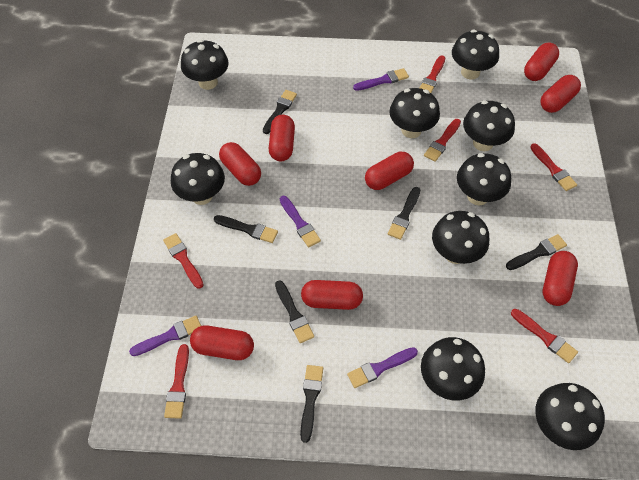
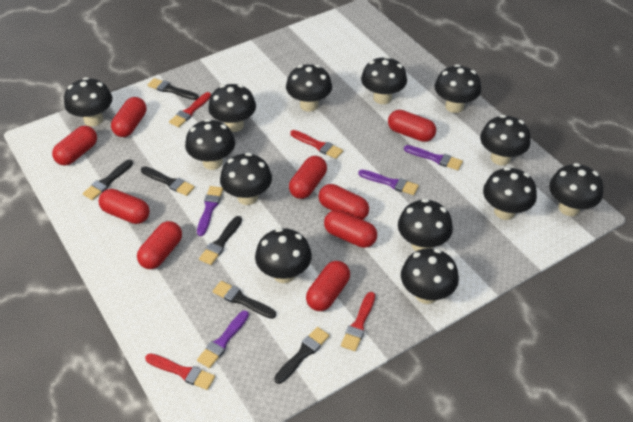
black mushroom: 9 -> 13
red brush: 6 -> 4
red capsule: 8 -> 9

